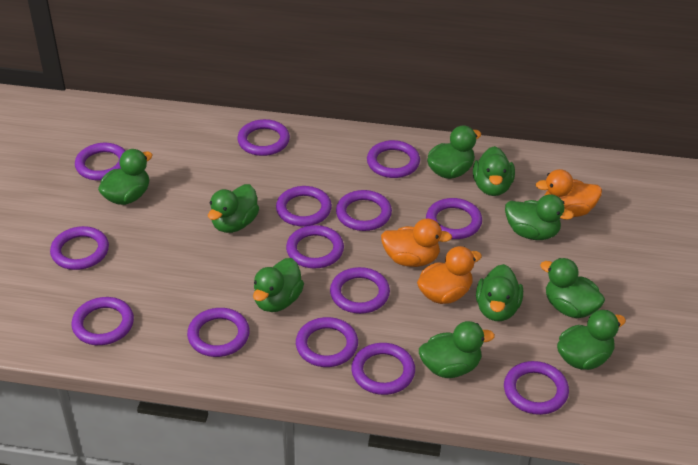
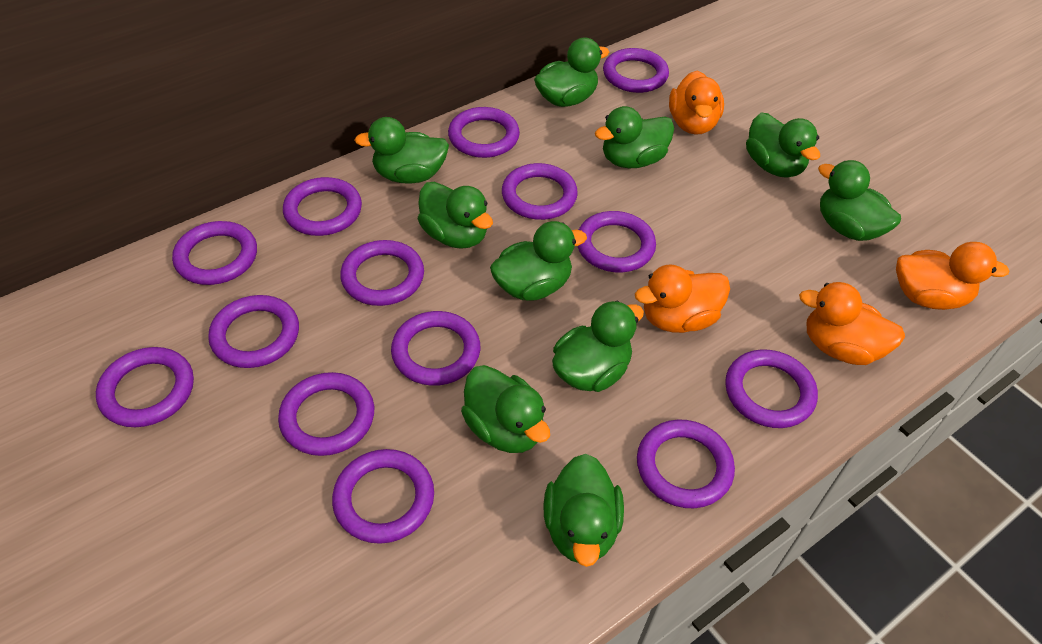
orange duck: 3 -> 4

